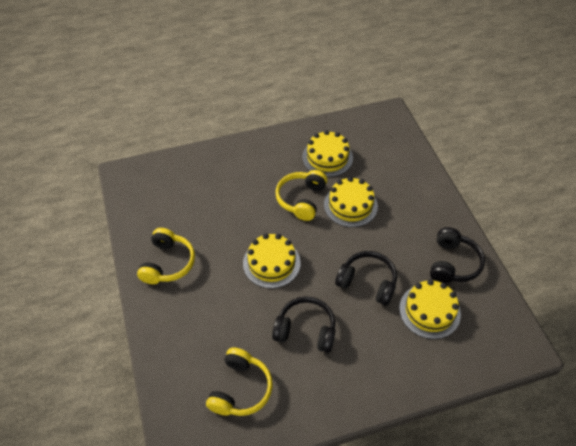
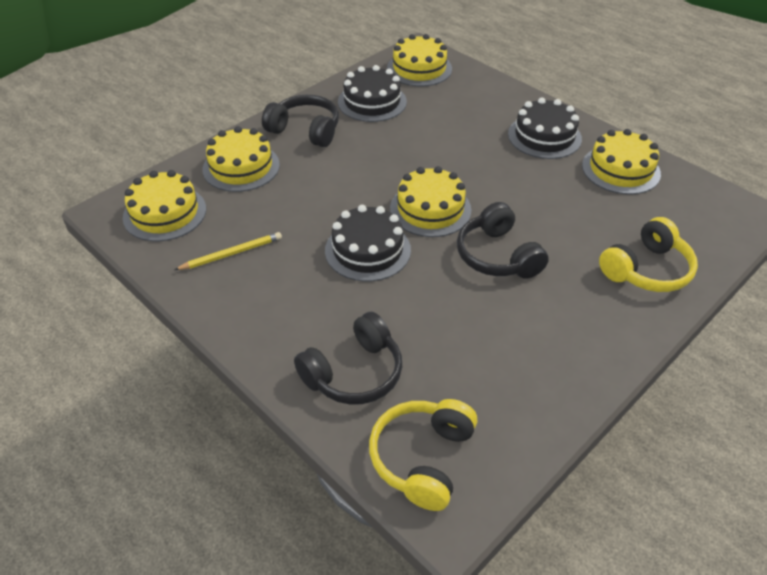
black cake: 0 -> 3
yellow cake: 4 -> 5
yellow headphones: 3 -> 2
yellow pencil: 0 -> 1

